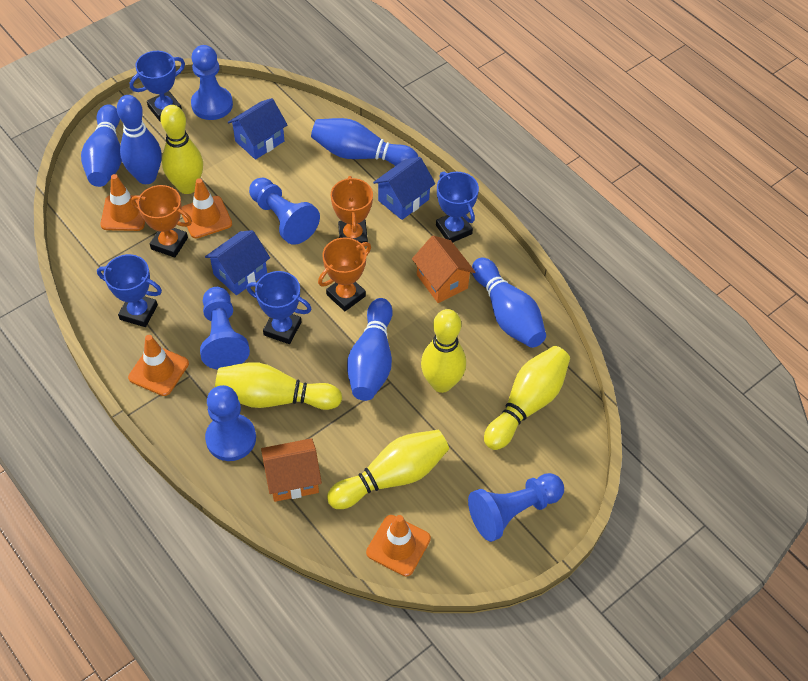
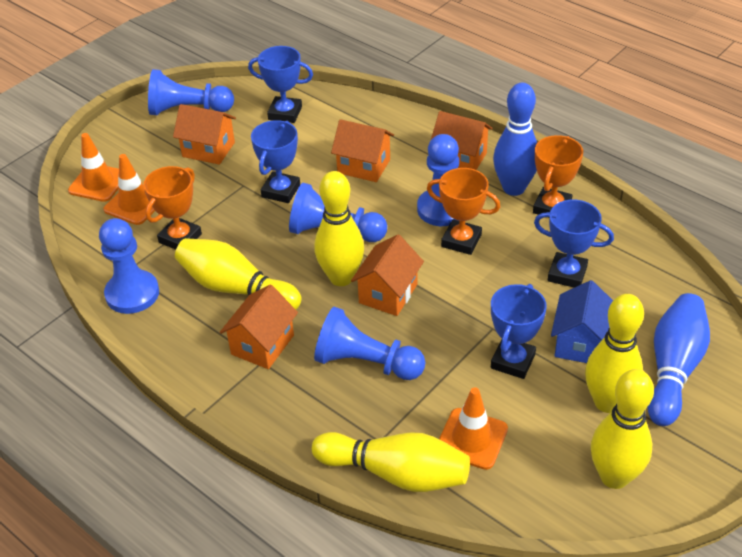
blue bowling pin: 5 -> 2
blue house: 3 -> 1
orange house: 2 -> 5
orange traffic cone: 4 -> 3

